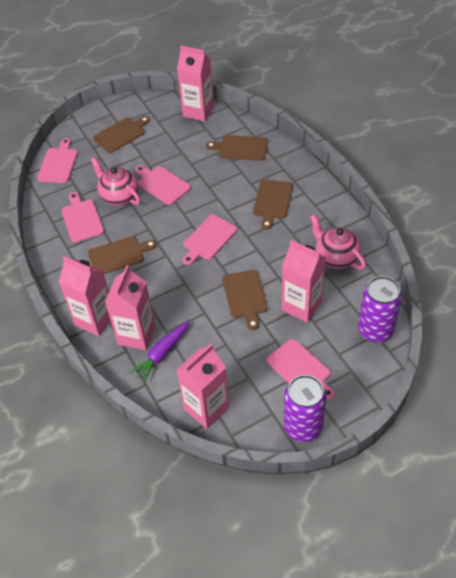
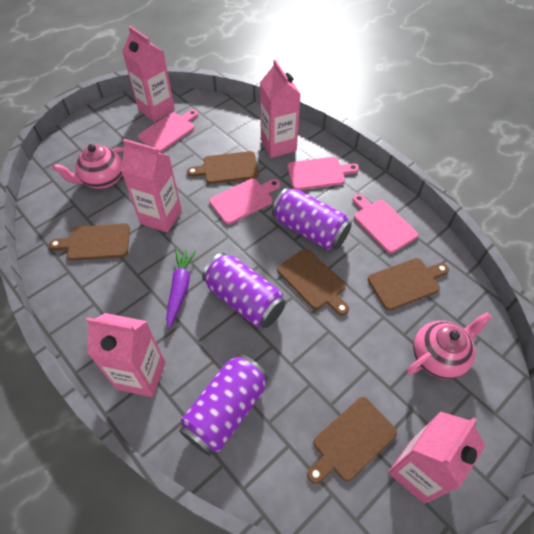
pink cutting board: 5 -> 4
purple can: 2 -> 3

